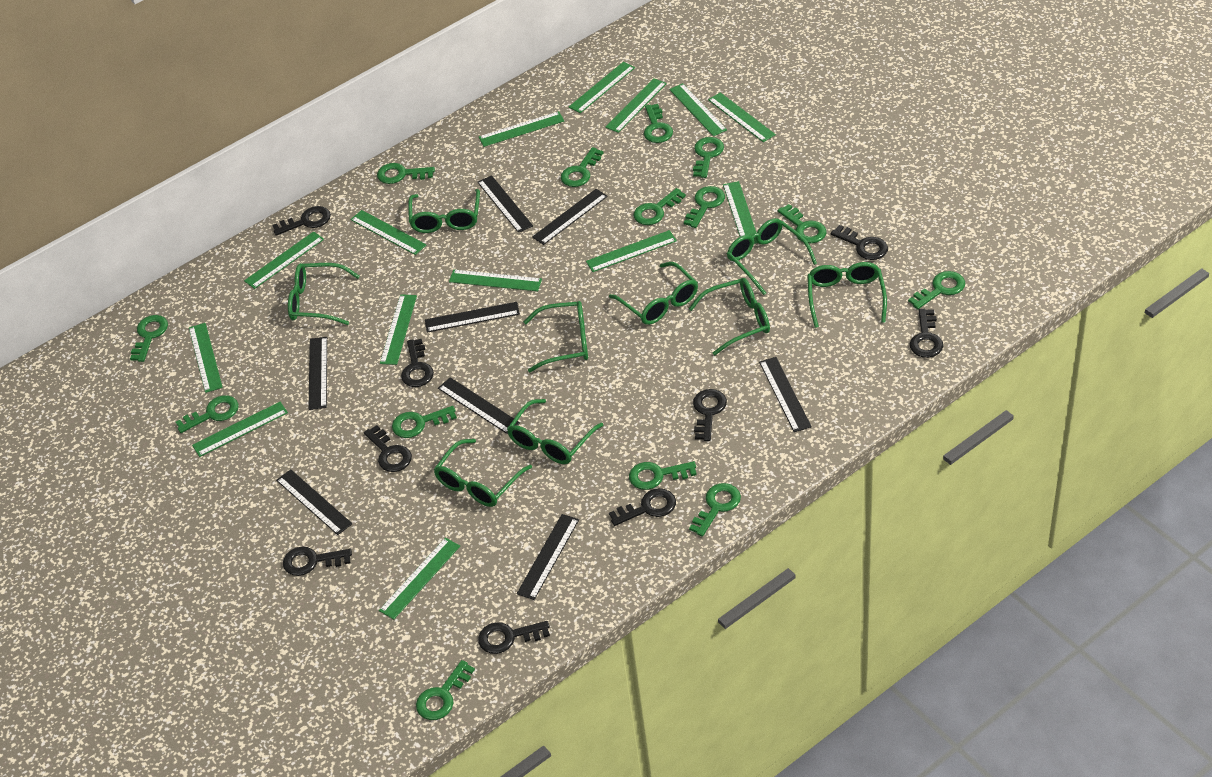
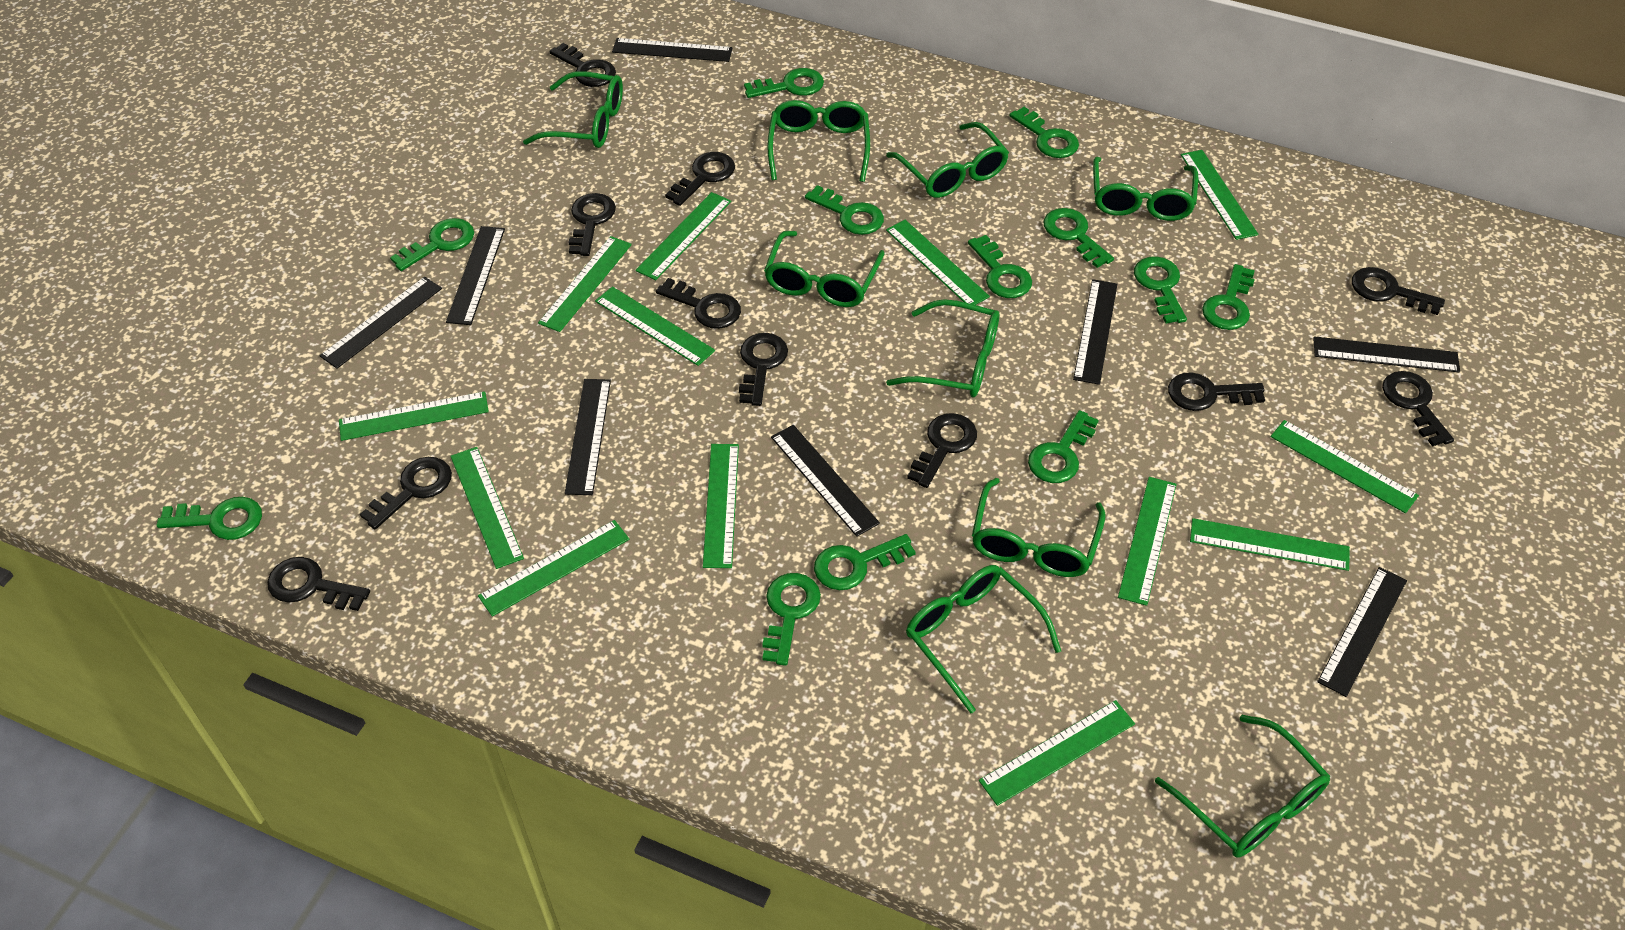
black key: 9 -> 11
green key: 14 -> 12
green ruler: 14 -> 13

